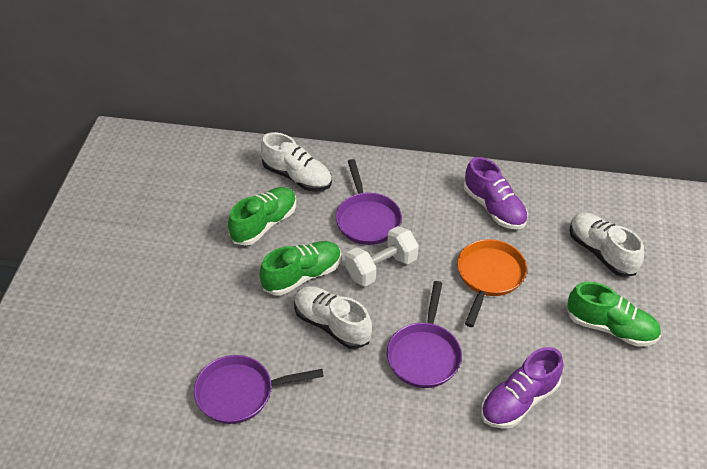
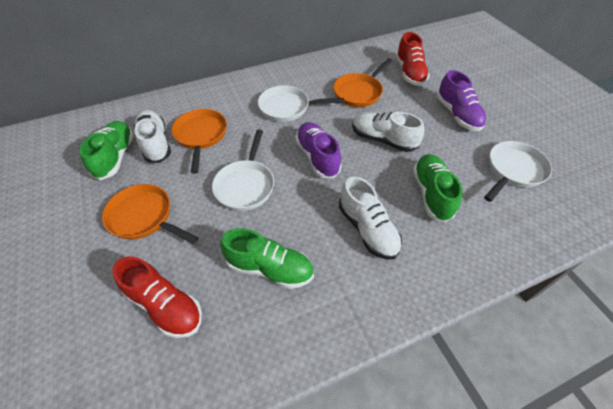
orange pan: 1 -> 3
purple pan: 3 -> 0
red shoe: 0 -> 2
white dumbbell: 1 -> 0
white pan: 0 -> 3

